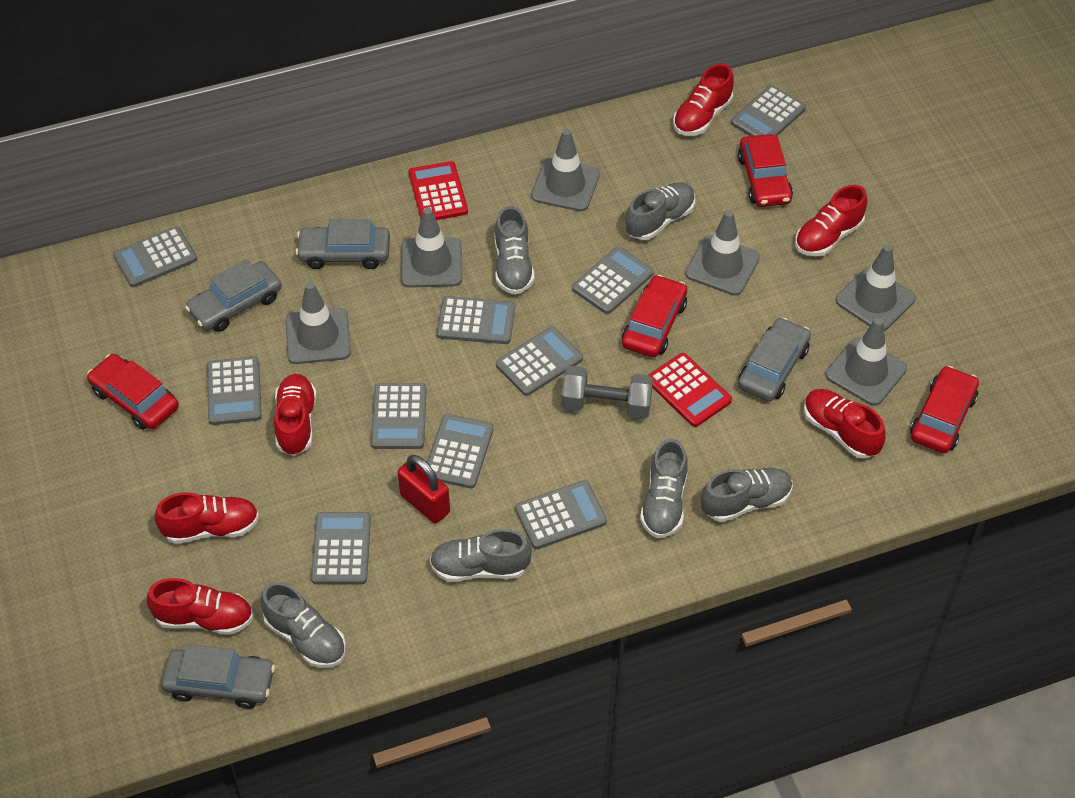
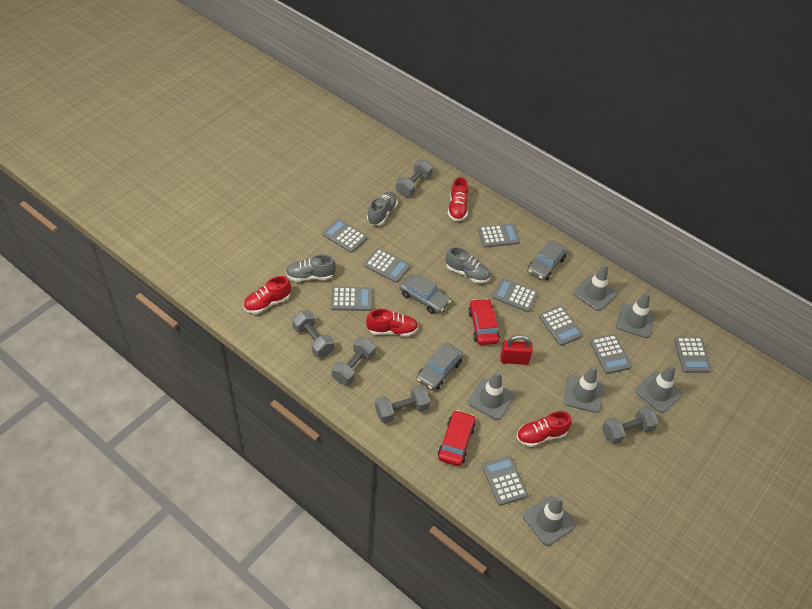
grey calculator: 10 -> 9
grey car: 4 -> 3
grey dumbbell: 1 -> 5
grey shoe: 6 -> 3
red calculator: 2 -> 0
red car: 4 -> 2
red shoe: 6 -> 4

